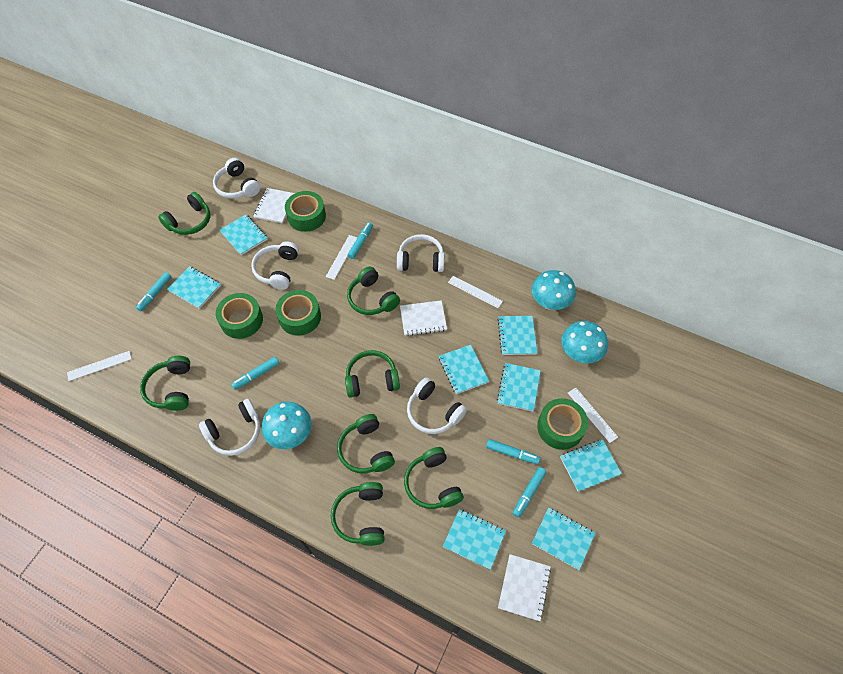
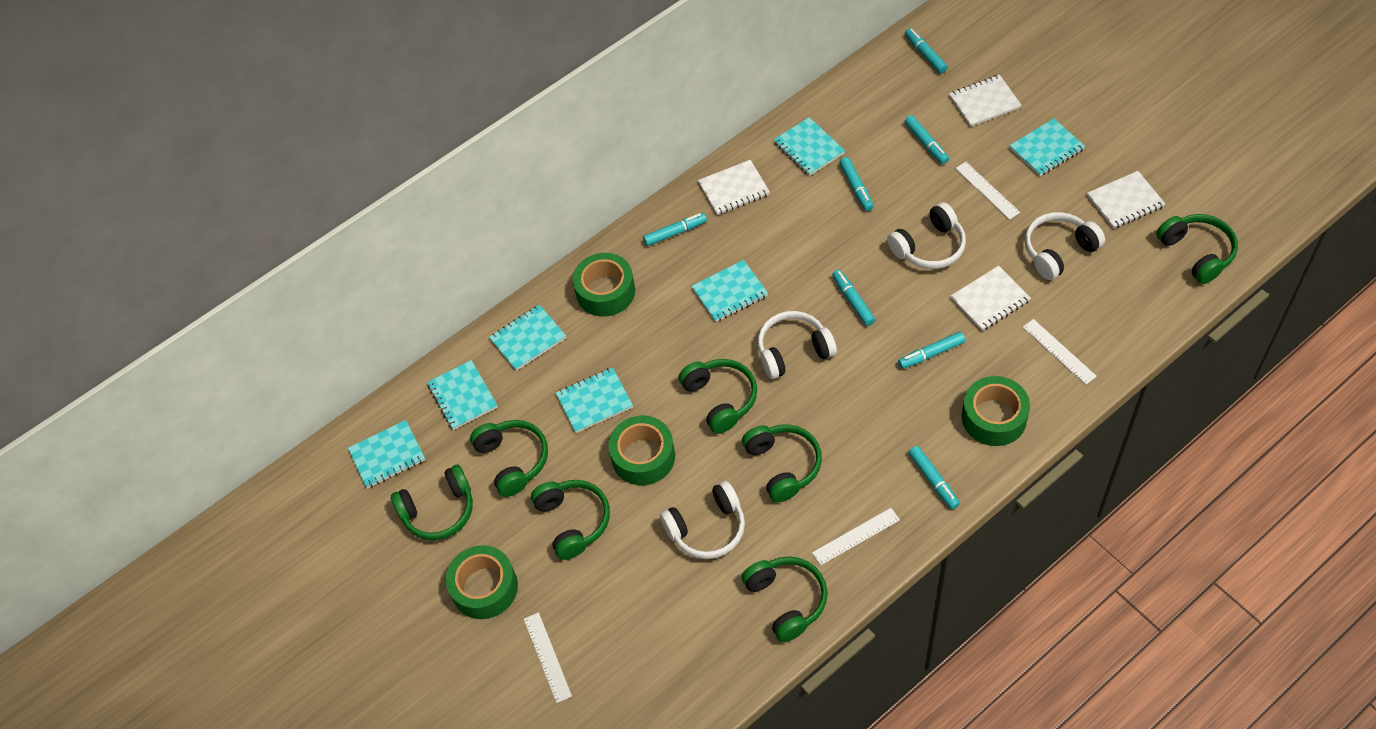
turquoise marker: 5 -> 7
turquoise mushroom: 3 -> 0
turquoise notebook: 8 -> 7
white headphones: 5 -> 4
white notebook: 3 -> 4

